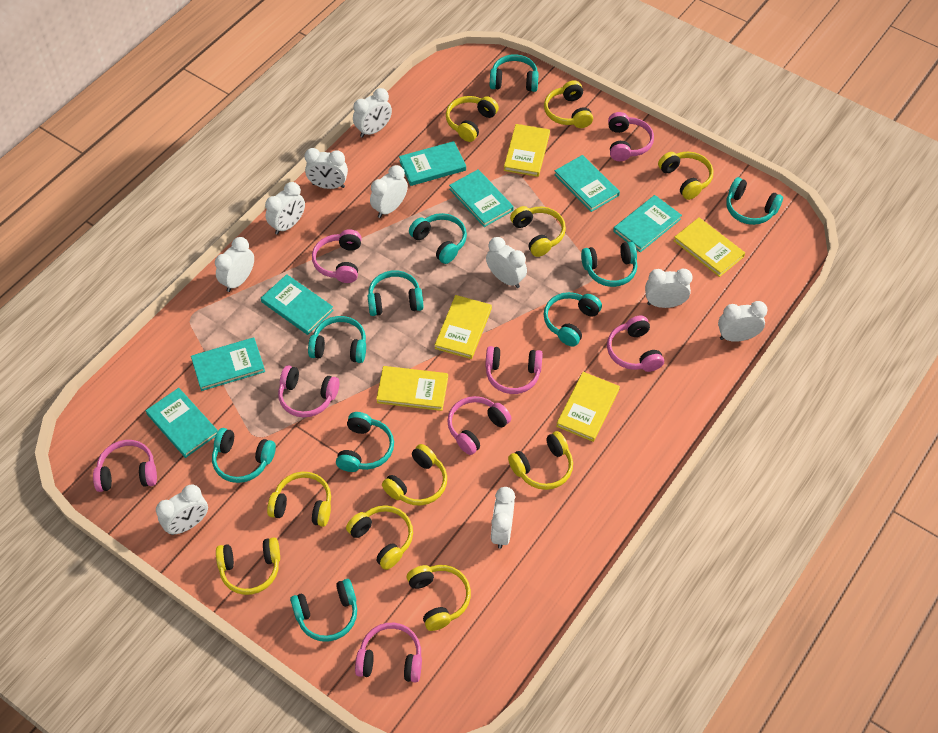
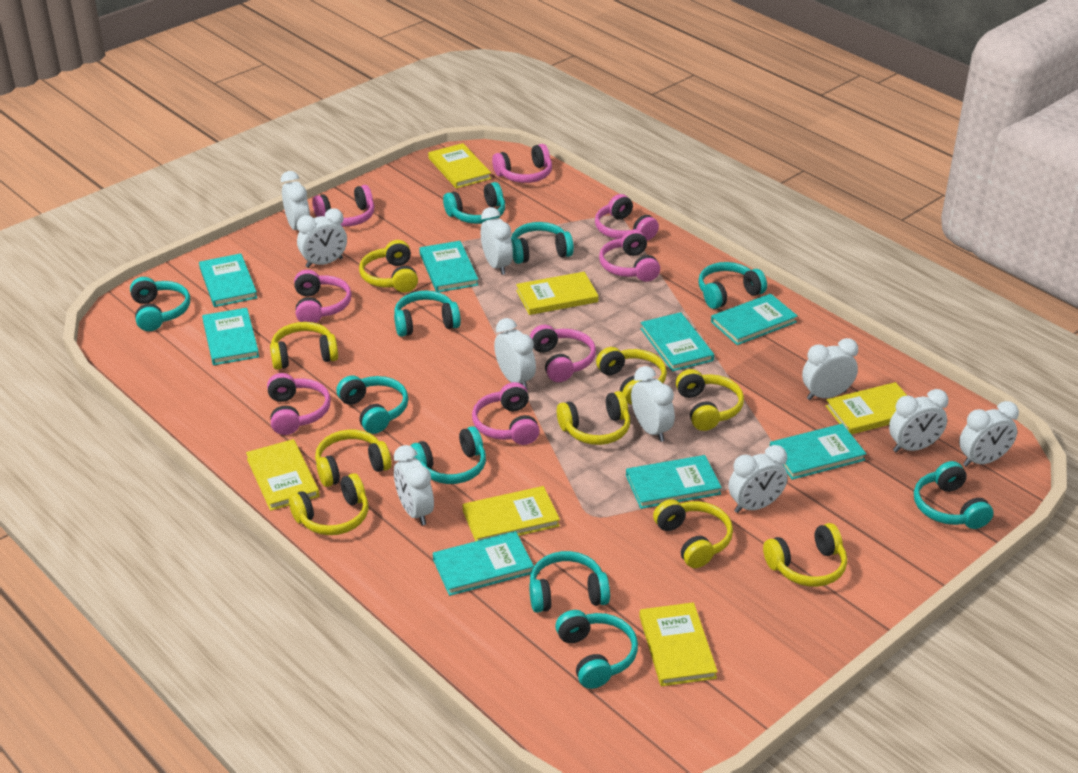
turquoise book: 7 -> 8
yellow book: 5 -> 6
yellow headphones: 10 -> 9

